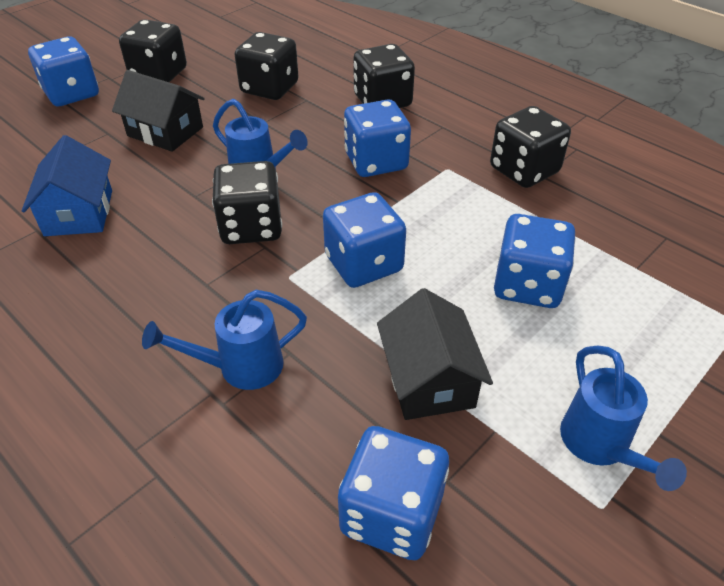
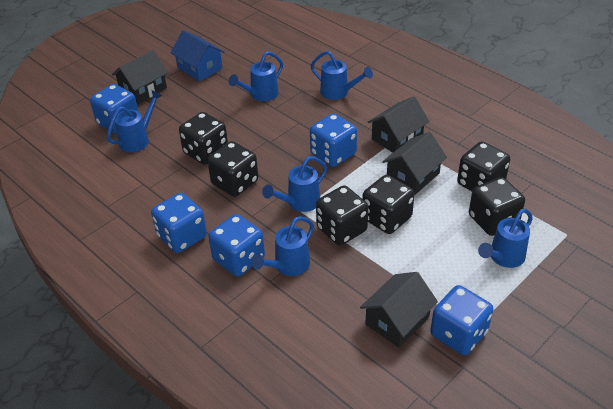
black dice: 5 -> 6
black house: 2 -> 4
blue watering can: 3 -> 6

